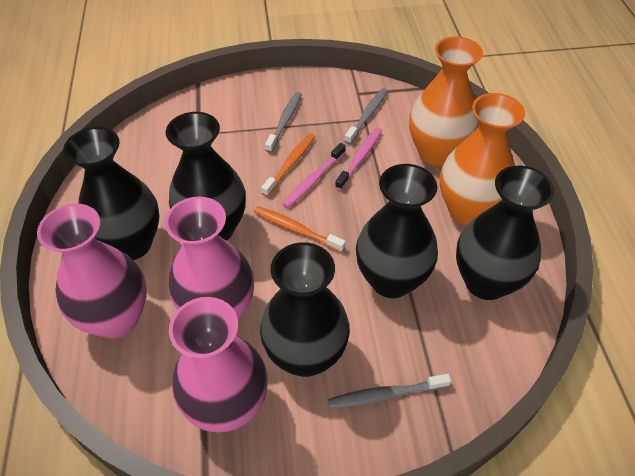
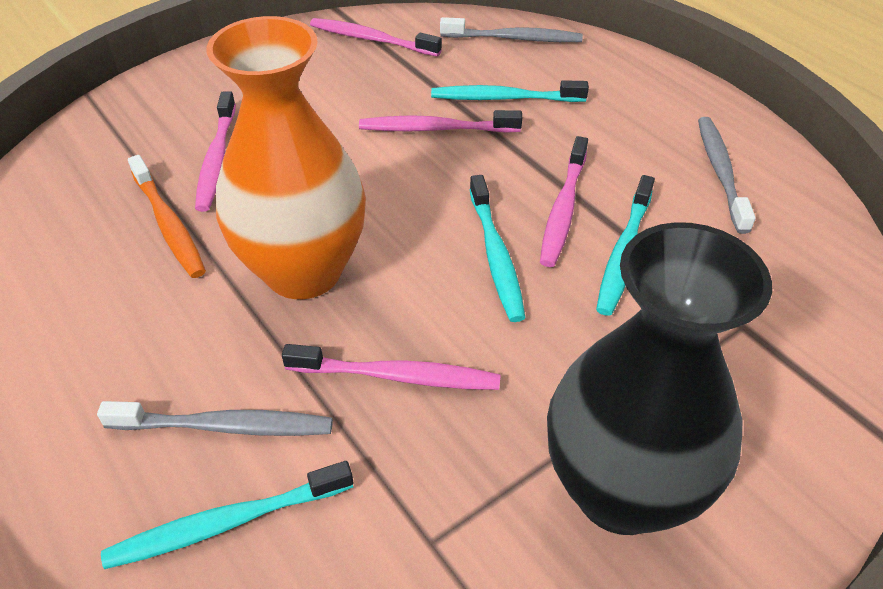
black vase: 5 -> 1
orange toothbrush: 2 -> 1
orange vase: 2 -> 1
pink toothbrush: 2 -> 5
pink vase: 3 -> 0
turquoise toothbrush: 0 -> 4

